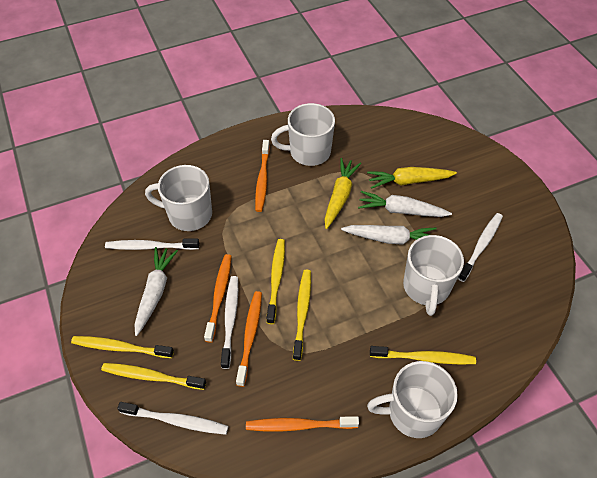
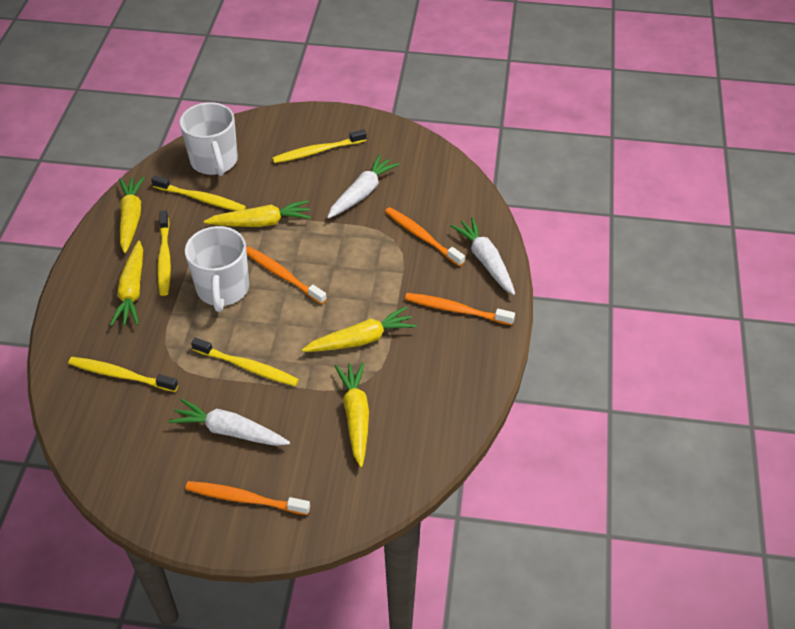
white mug: 4 -> 2
white toothbrush: 4 -> 0
yellow carrot: 2 -> 5

